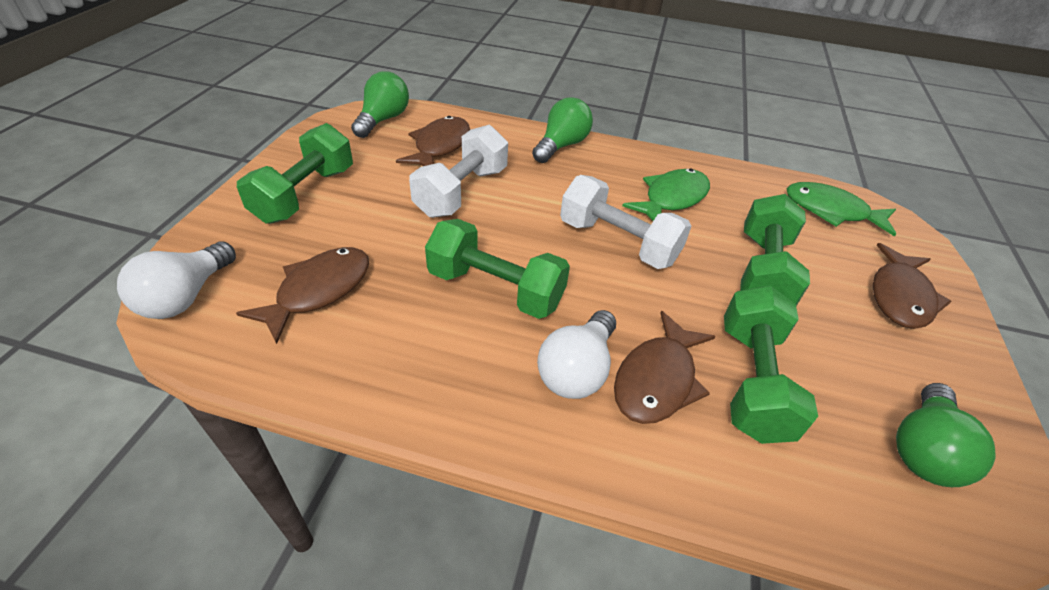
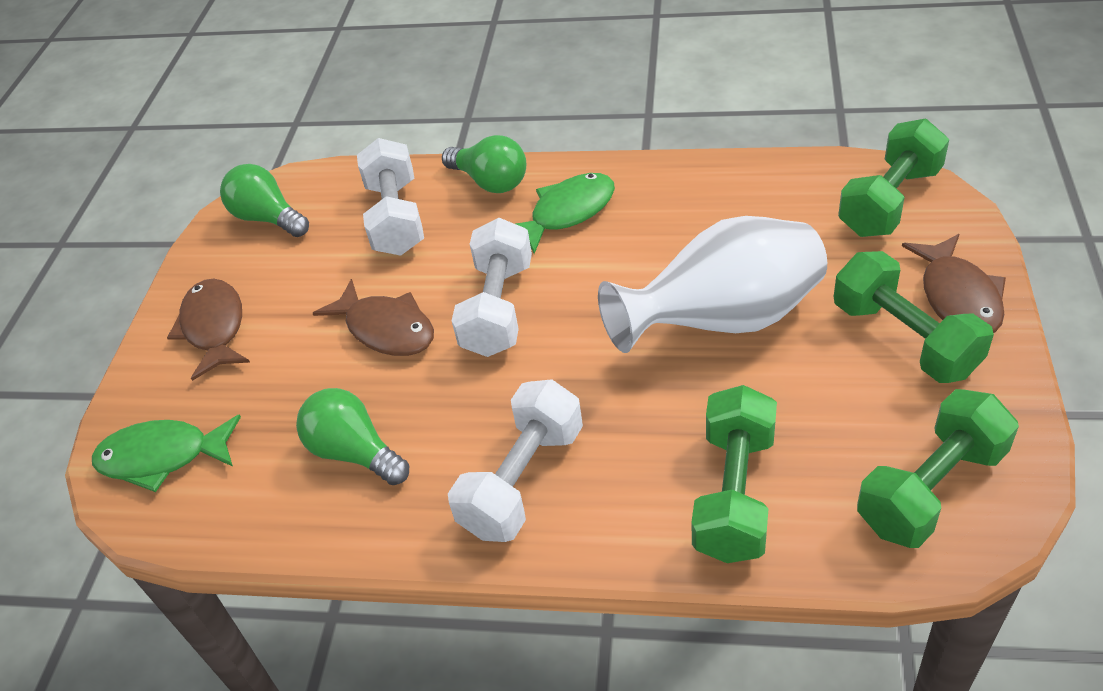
brown fish: 4 -> 3
white dumbbell: 2 -> 3
white light bulb: 2 -> 0
white vase: 0 -> 1

